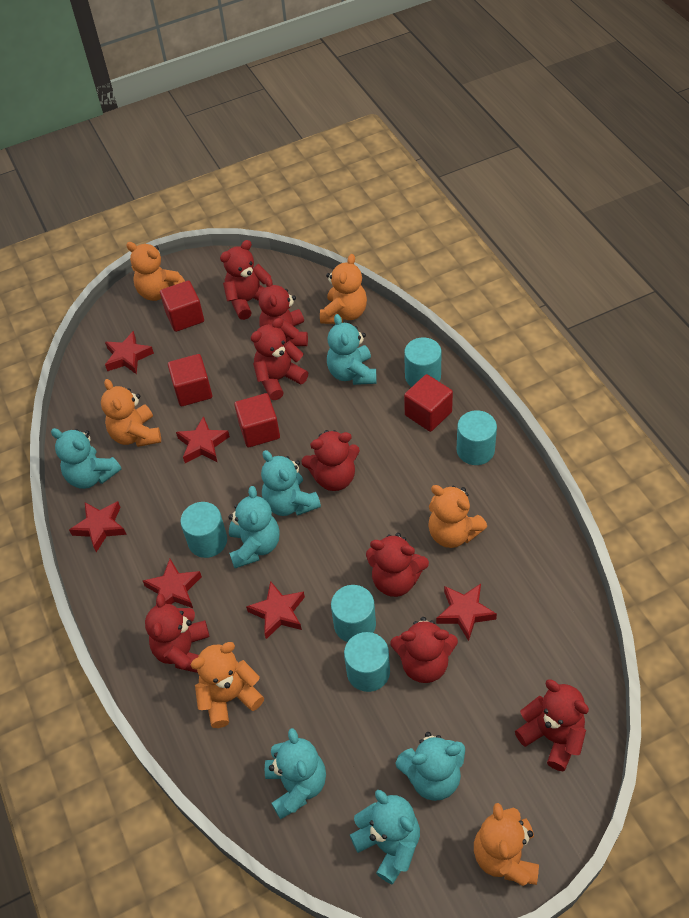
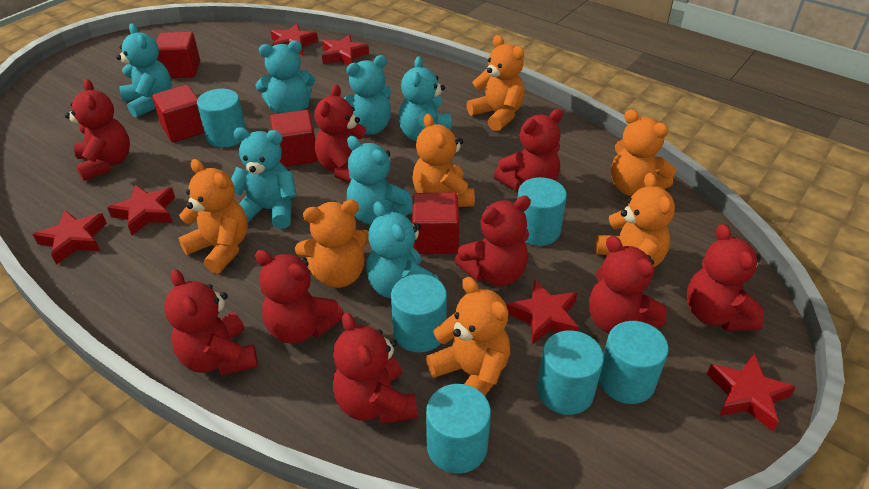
orange teddy bear: 6 -> 7
red teddy bear: 8 -> 9
turquoise cylinder: 5 -> 6

